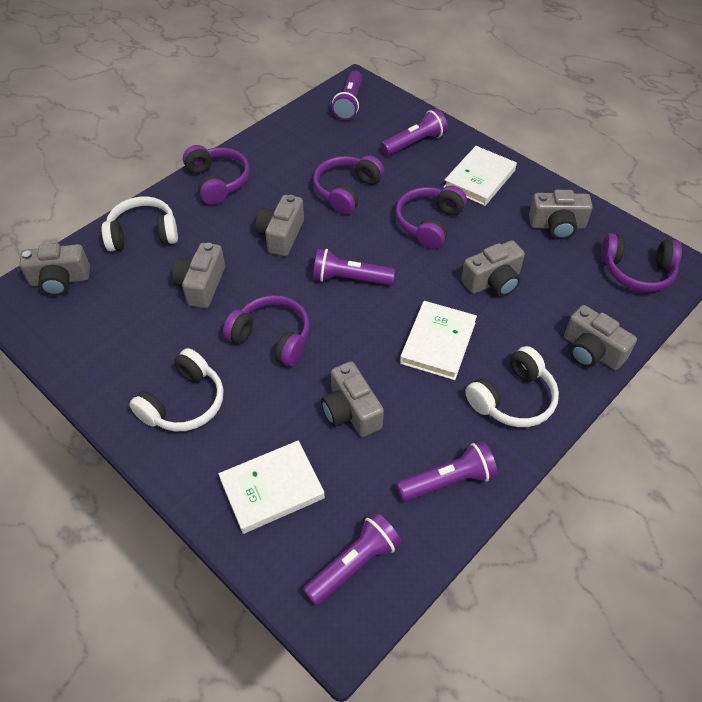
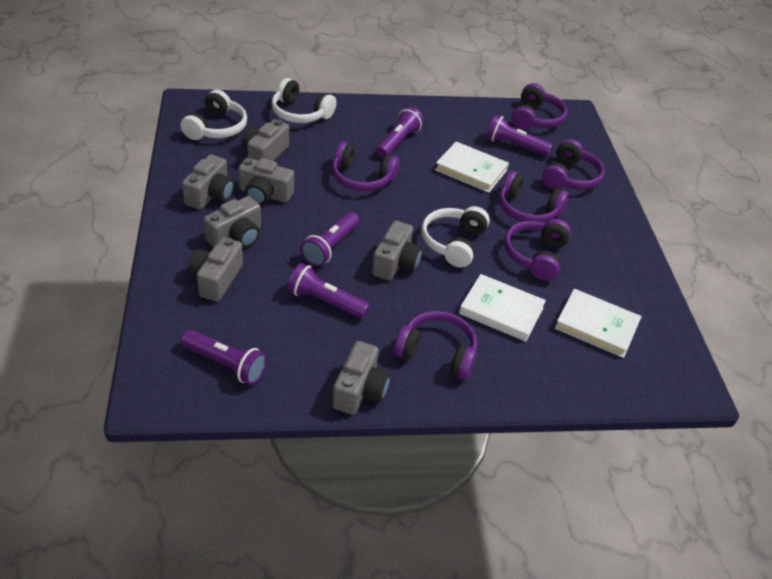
purple headphones: 5 -> 6

